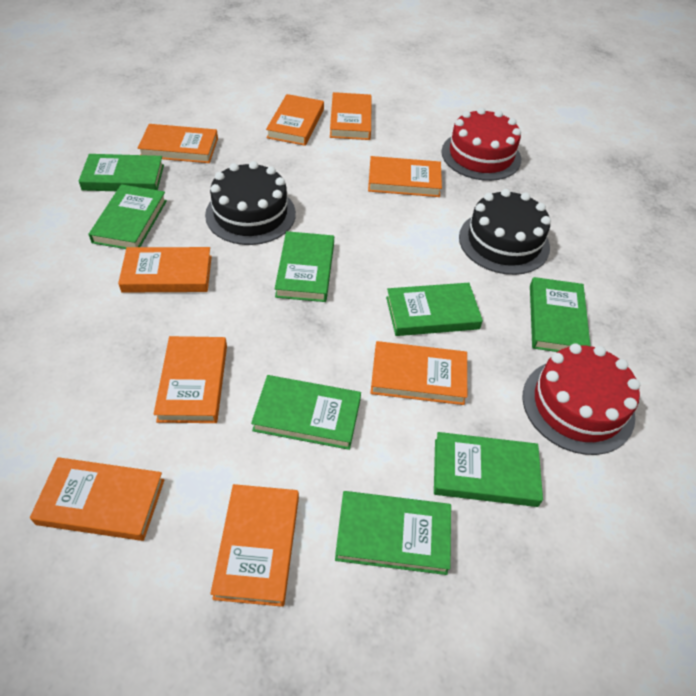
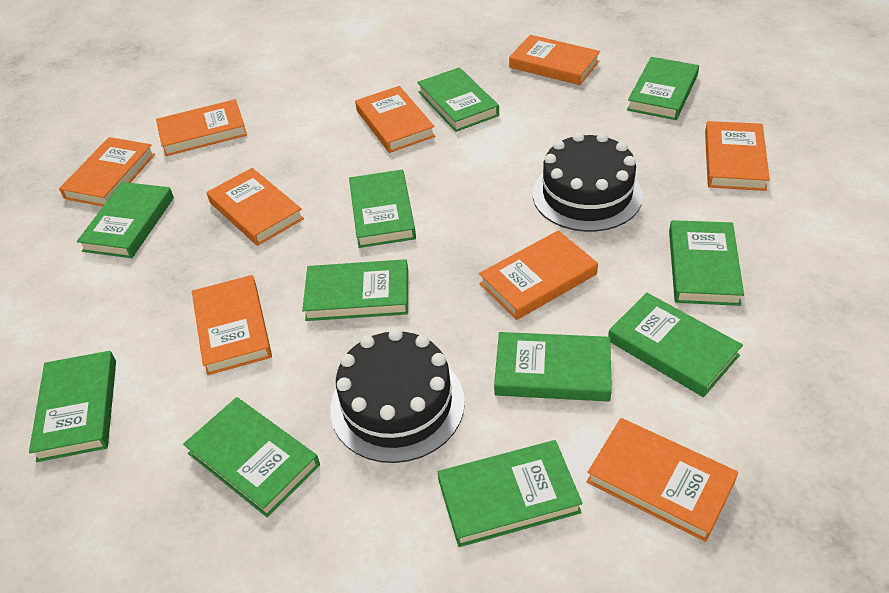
green book: 8 -> 11
red cake: 2 -> 0

